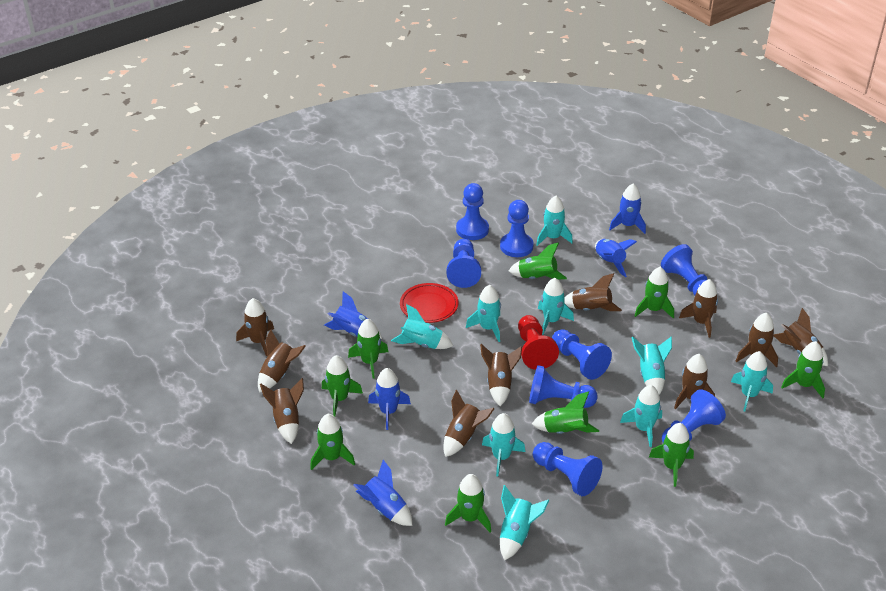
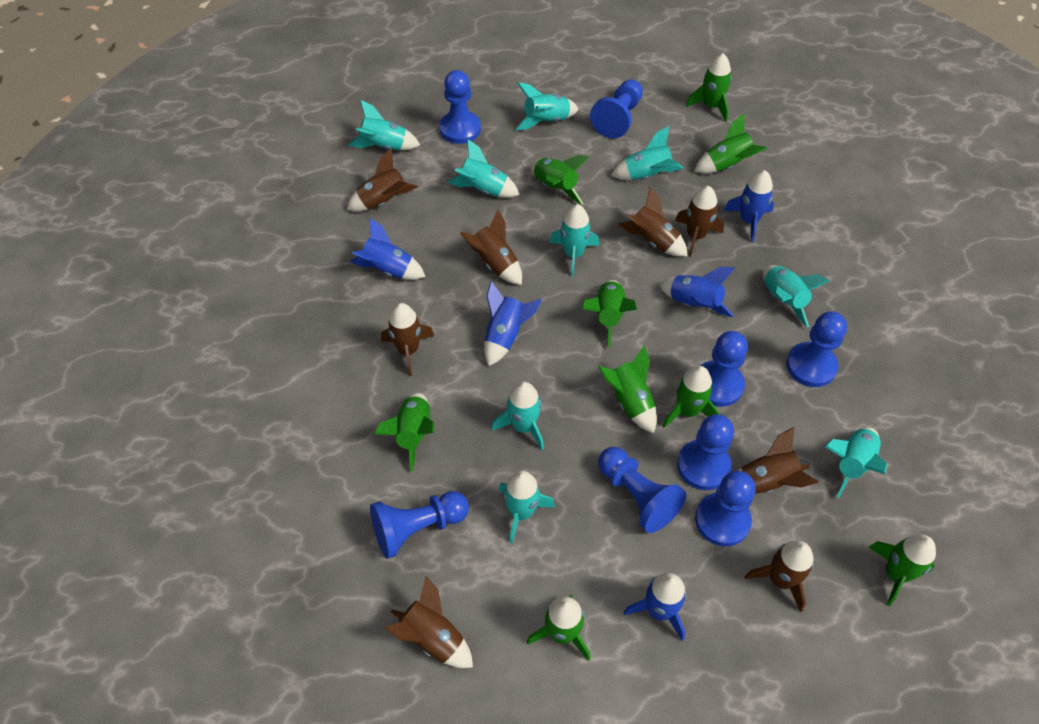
brown rocket: 10 -> 8
red pawn: 1 -> 0
red plate: 1 -> 0

